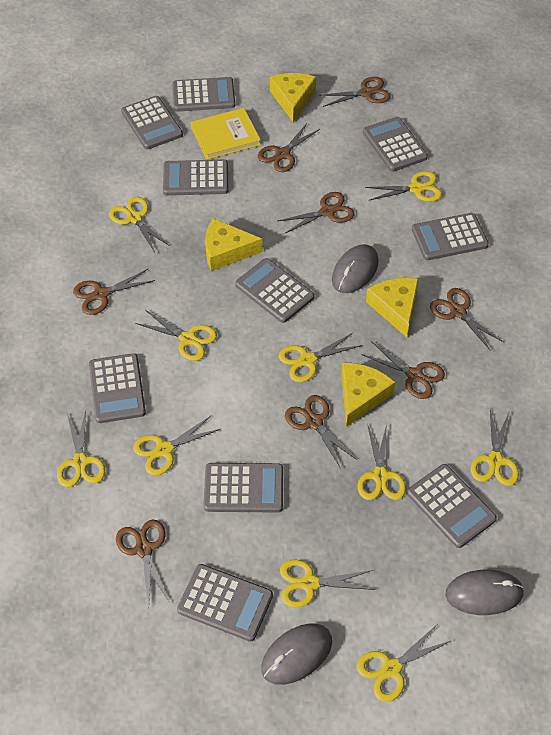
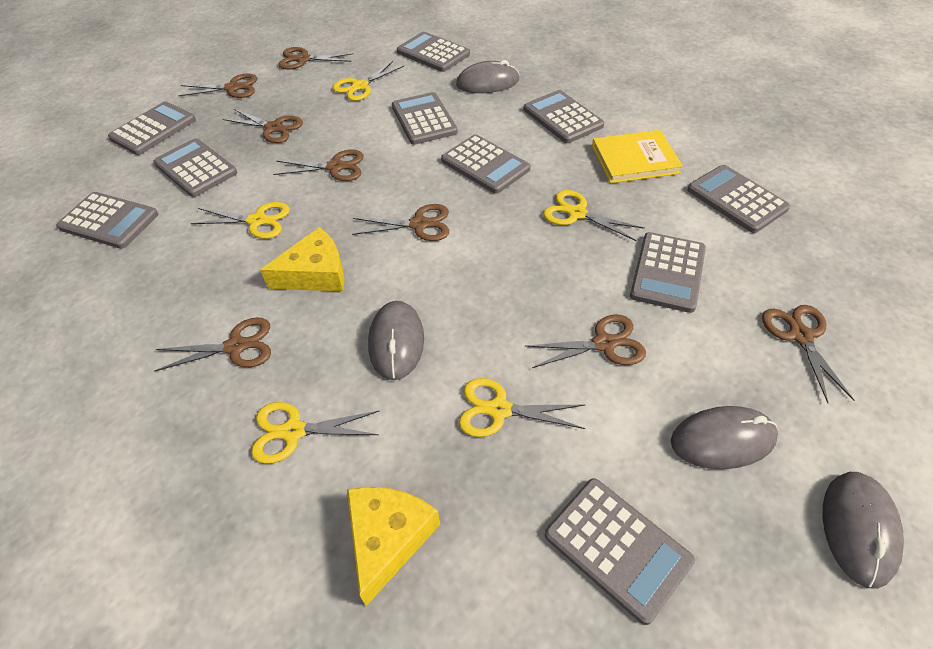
grey mouse: 3 -> 4
yellow cheese: 4 -> 2
yellow scissors: 10 -> 5

